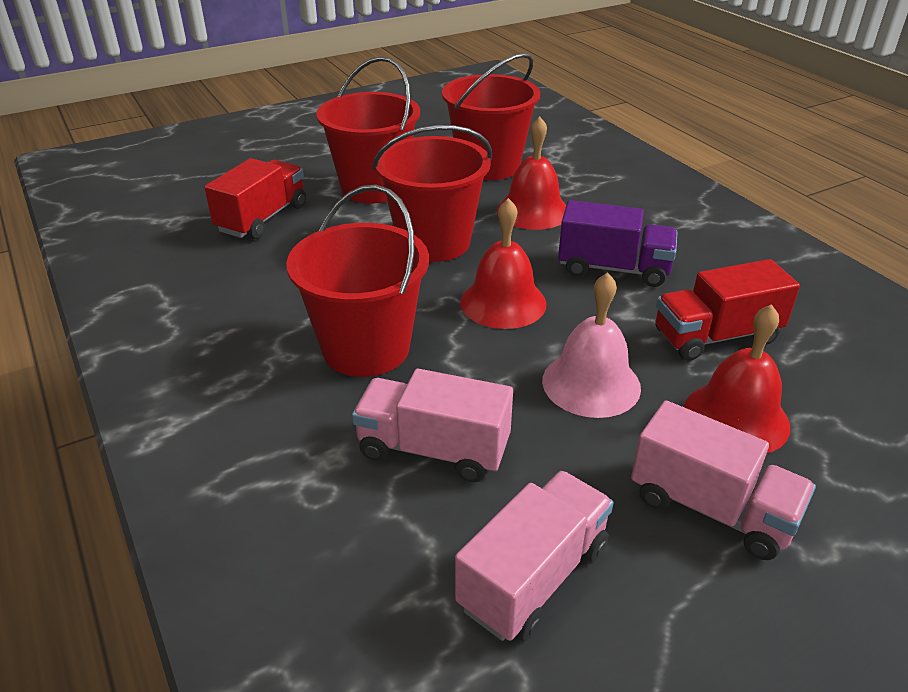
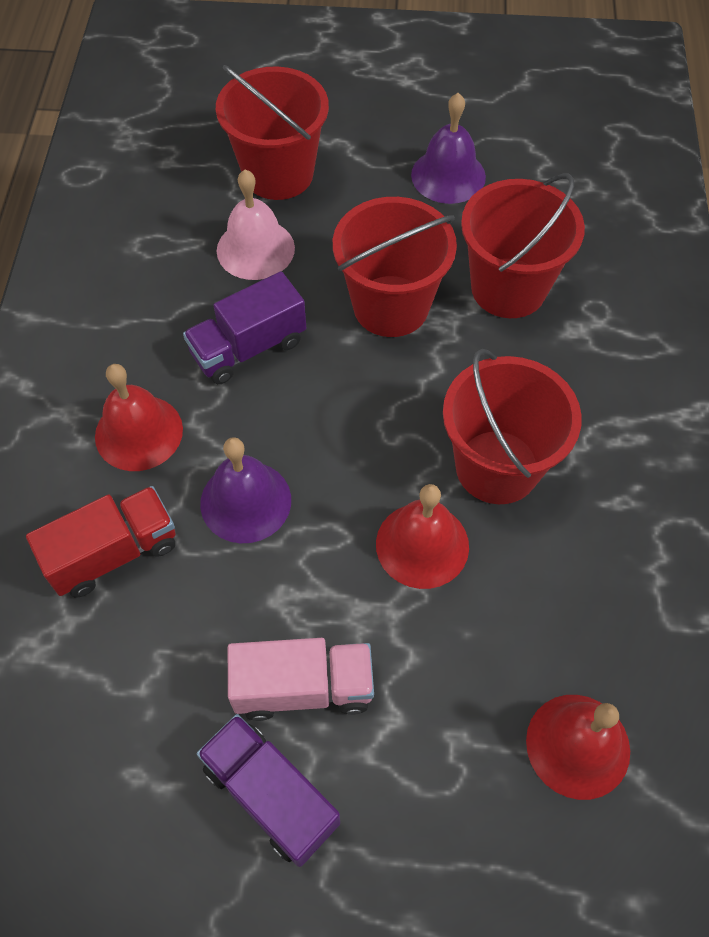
pink truck: 3 -> 1
purple bell: 0 -> 2
purple truck: 1 -> 2
red truck: 2 -> 1

